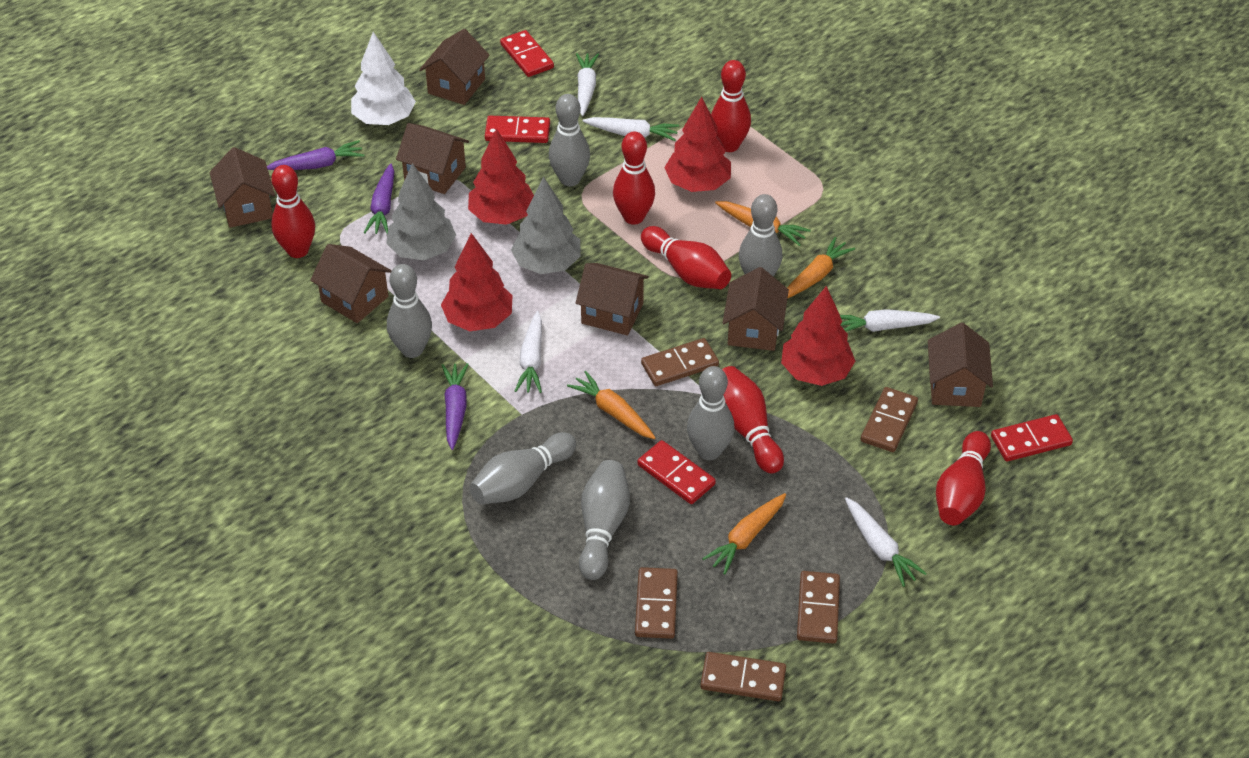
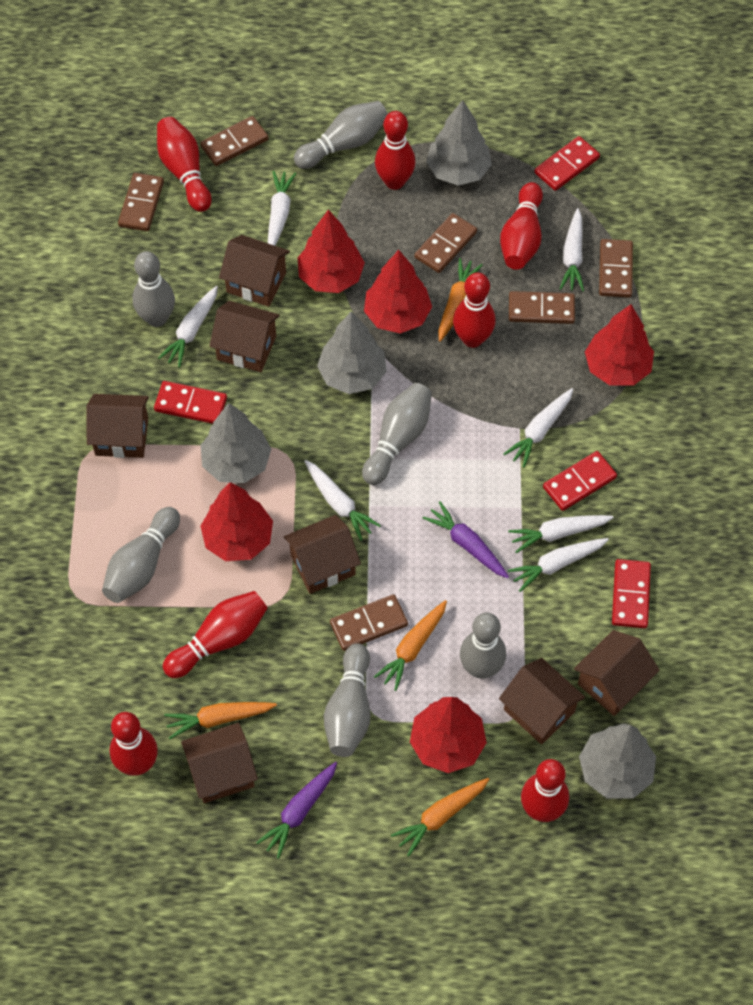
brown domino: 5 -> 6
grey tree: 2 -> 4
purple carrot: 3 -> 2
red bowling pin: 6 -> 7
red tree: 4 -> 5
white carrot: 5 -> 7
white tree: 1 -> 0

